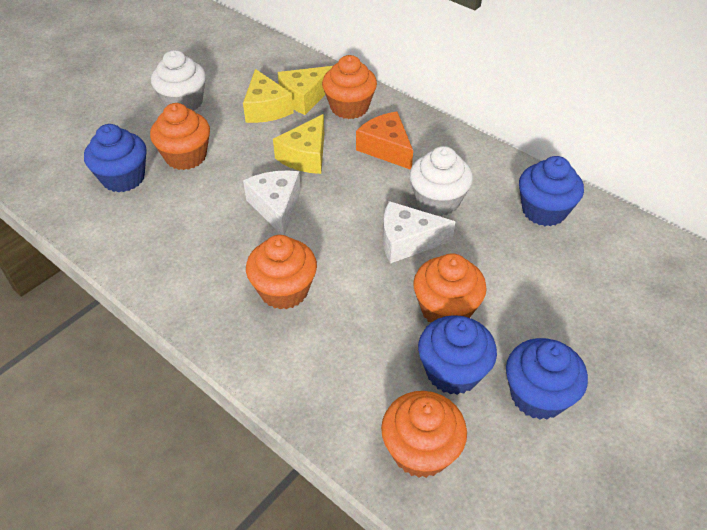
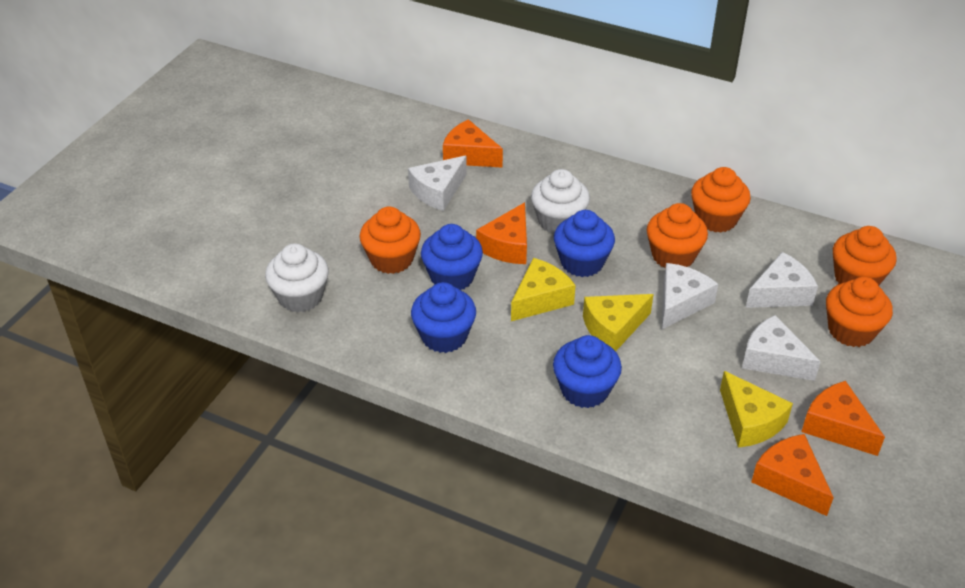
orange cheese: 1 -> 4
white cheese: 2 -> 4

